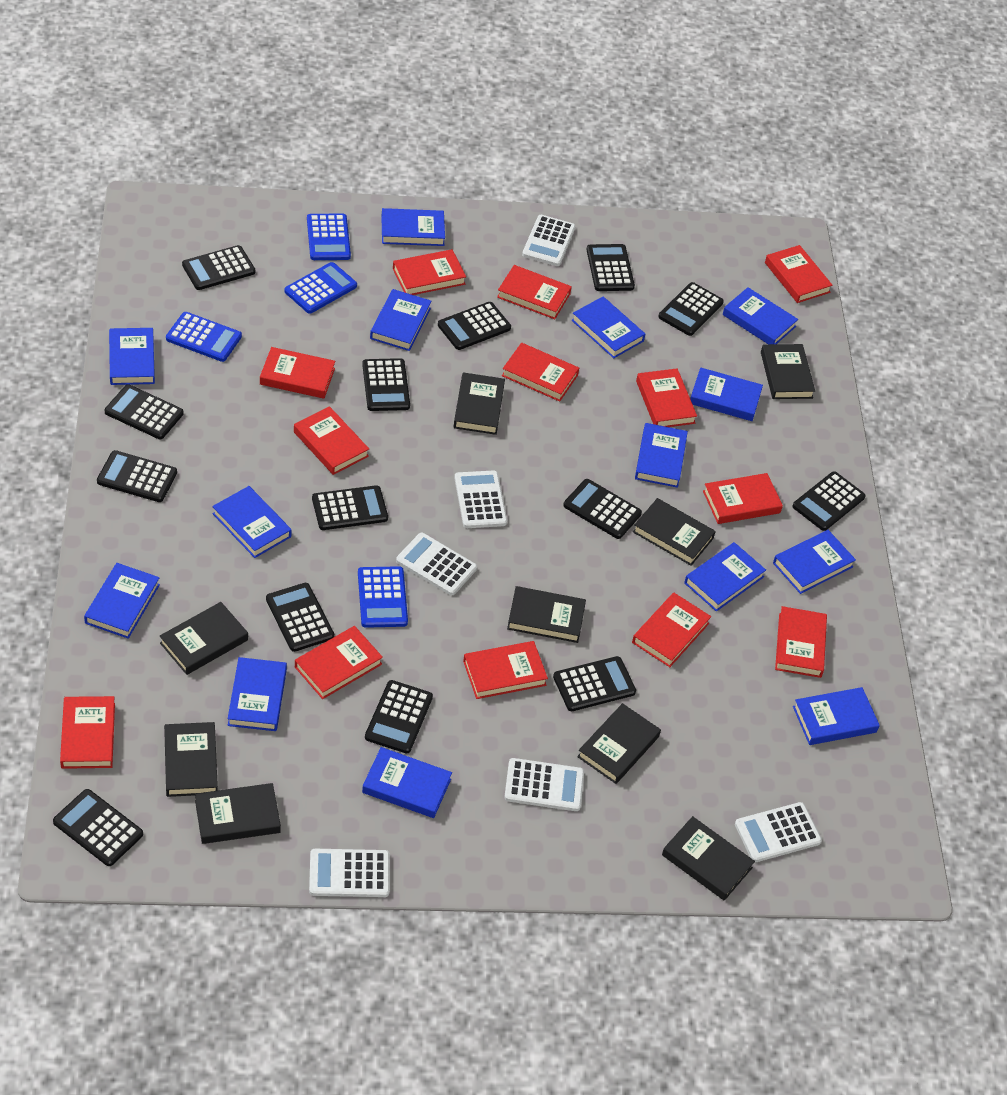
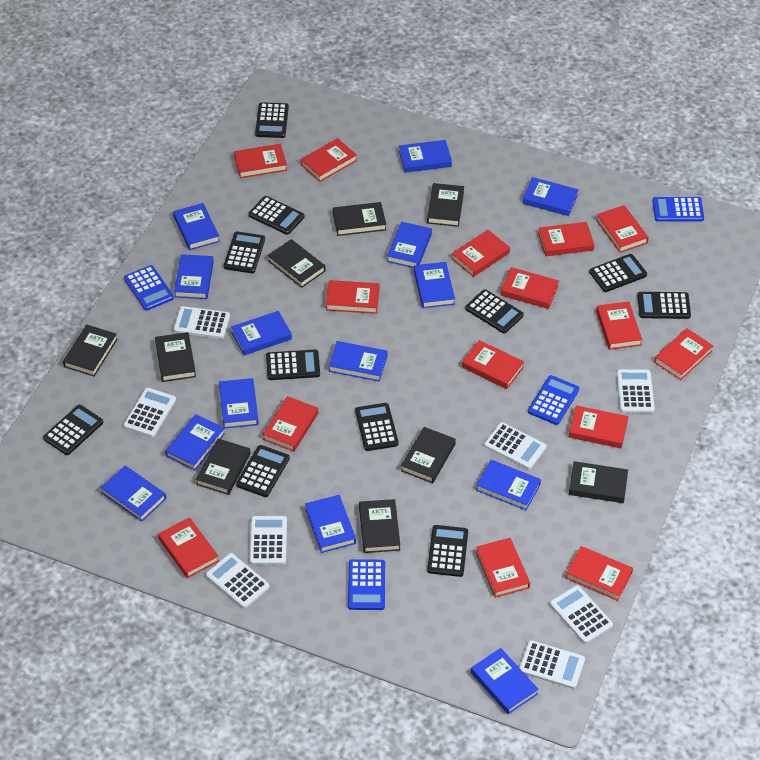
black calculator: 14 -> 11
red book: 13 -> 15
white calculator: 6 -> 8

